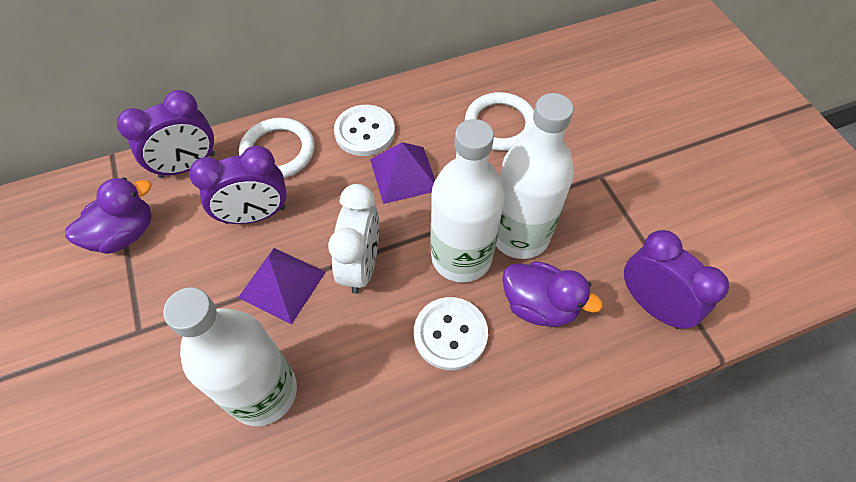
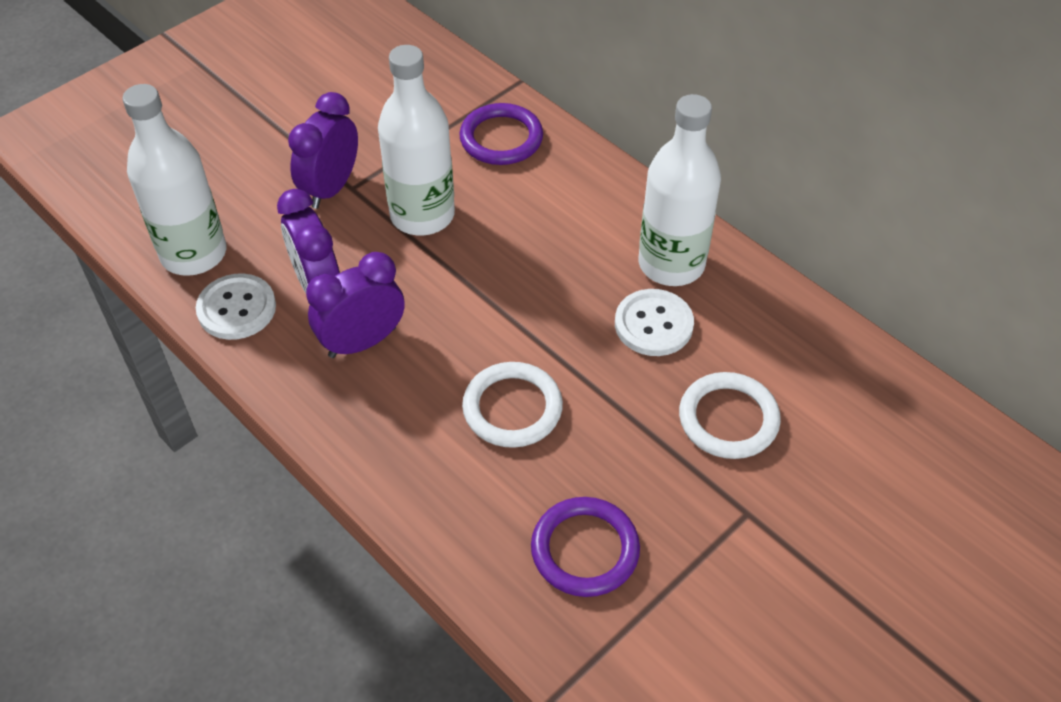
purple duck: 2 -> 0
purple pyramid: 2 -> 0
purple ring: 0 -> 2
white clock: 1 -> 0

